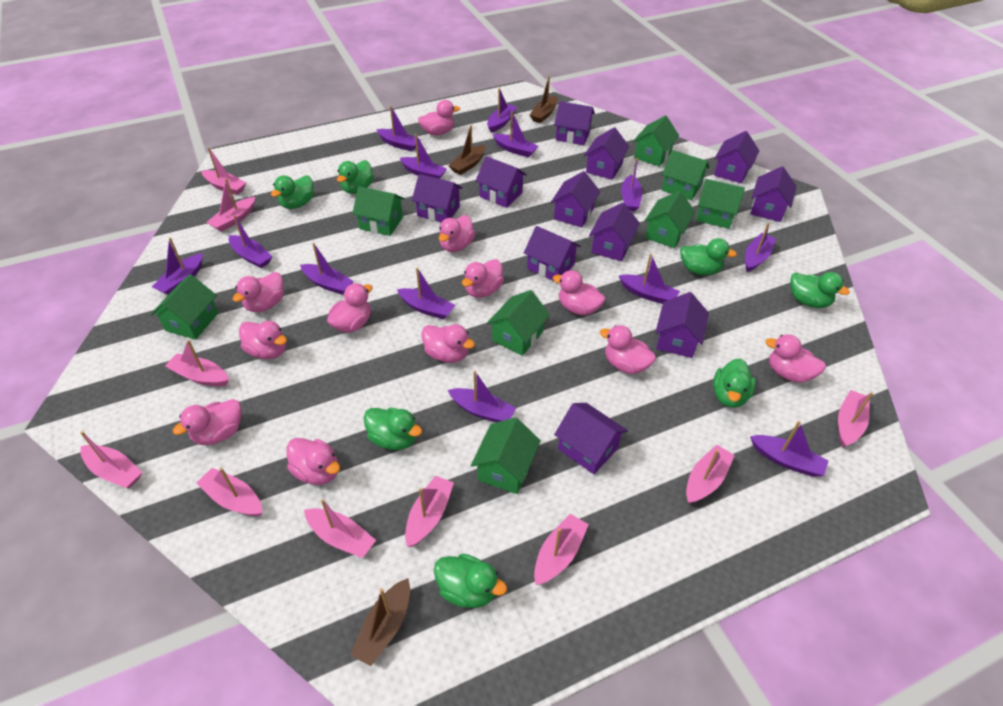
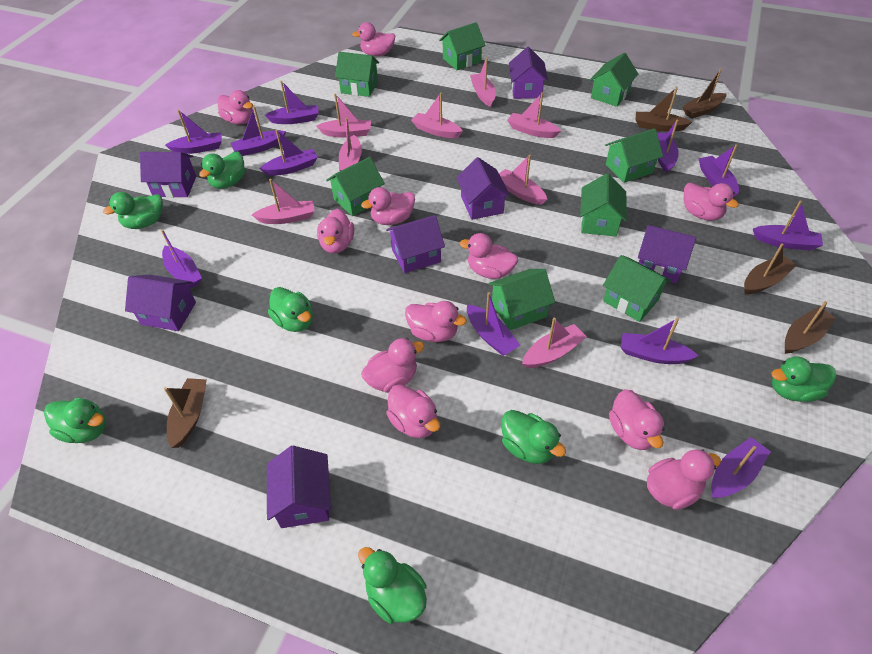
brown boat: 3 -> 5
pink boat: 10 -> 8
pink duck: 12 -> 11
purple boat: 13 -> 11
purple house: 11 -> 7

